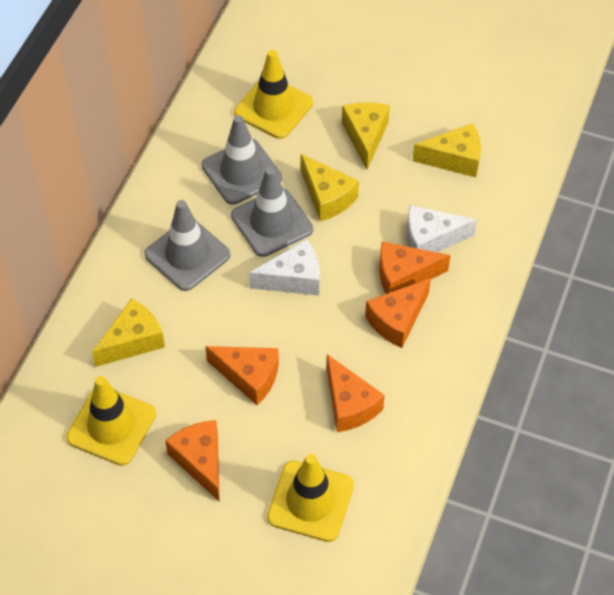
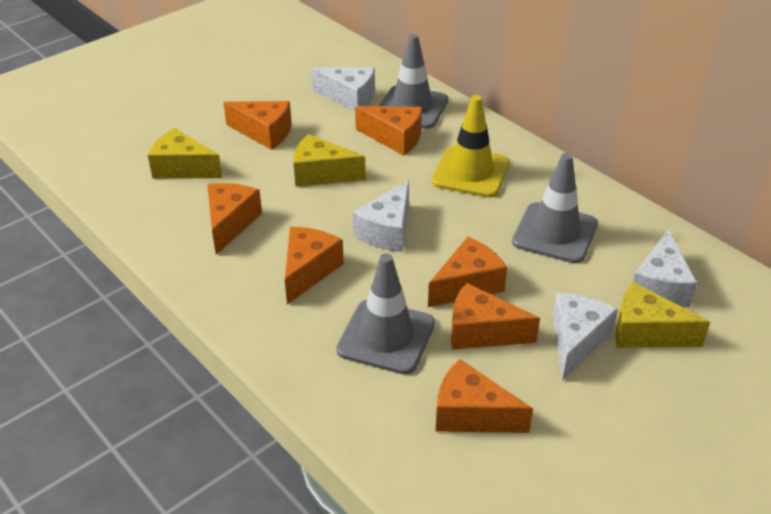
orange cheese: 5 -> 7
white cheese: 2 -> 4
yellow cheese: 4 -> 3
yellow traffic cone: 3 -> 1

